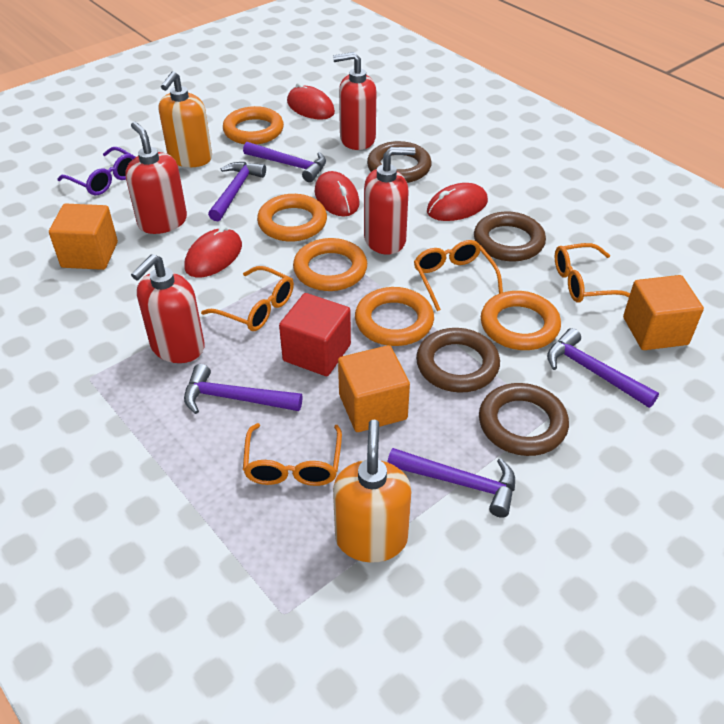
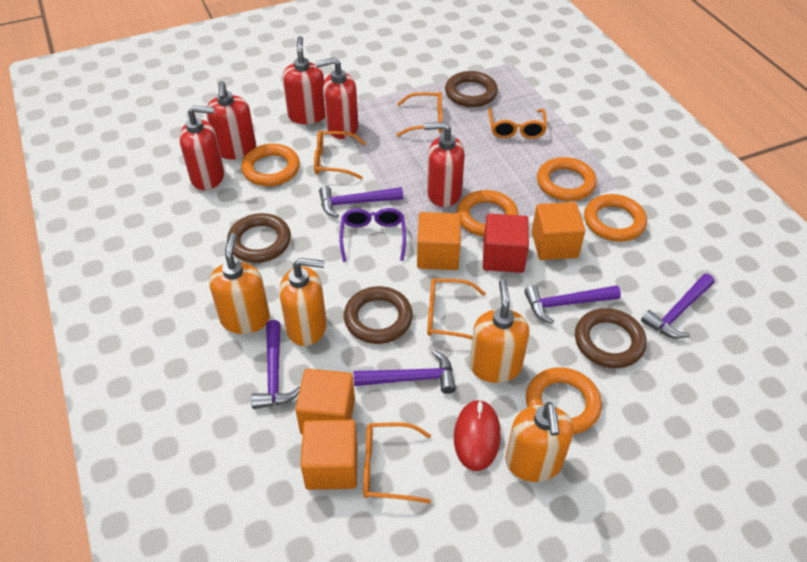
orange cube: 3 -> 4
orange glasses: 4 -> 5
orange soap dispenser: 2 -> 4
red mouse: 4 -> 1
red soap dispenser: 4 -> 5

